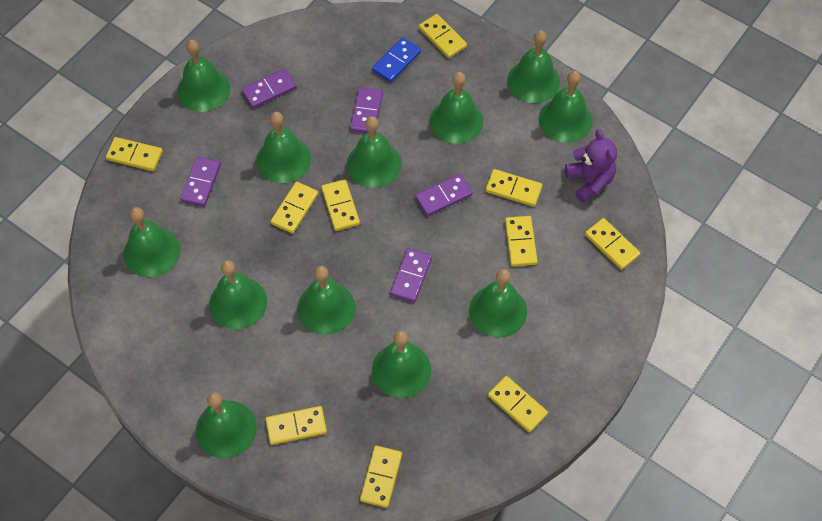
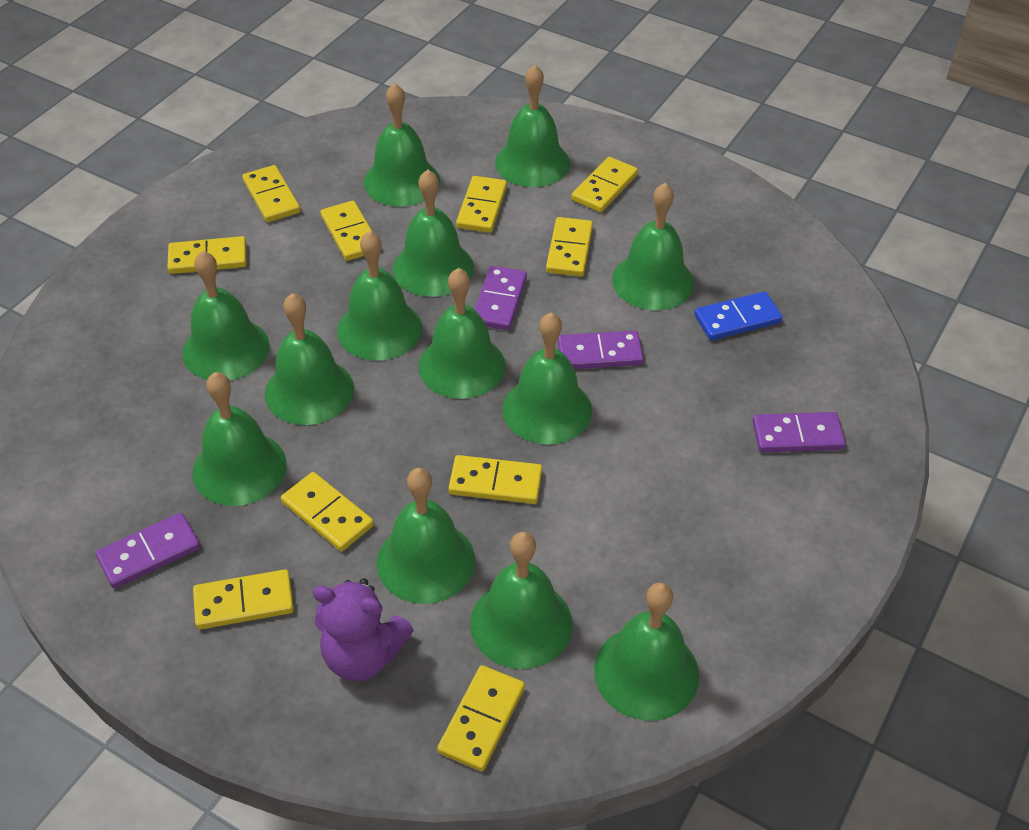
green bell: 12 -> 13
purple domino: 5 -> 4

